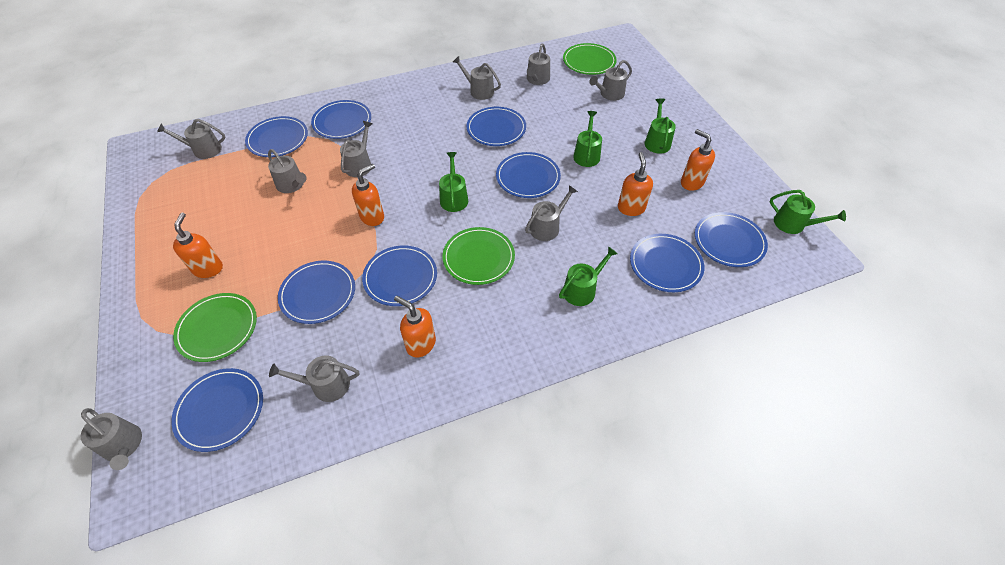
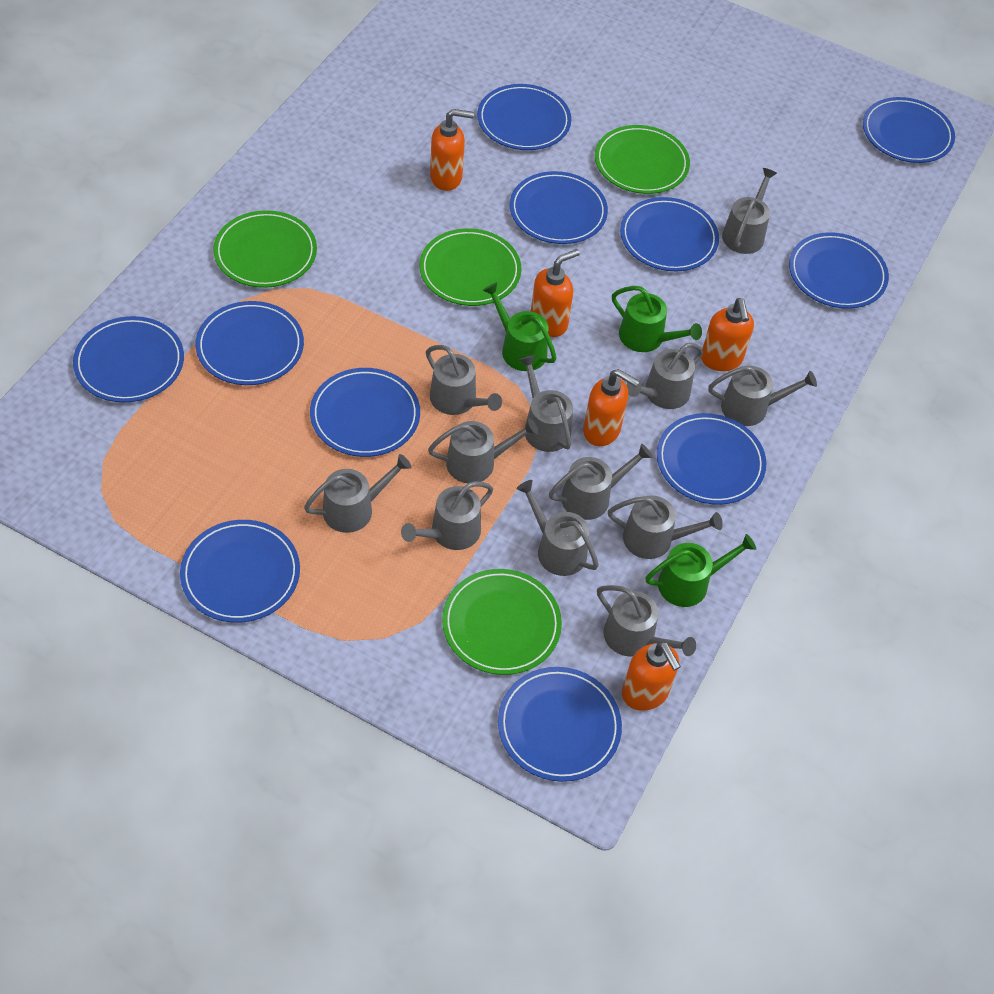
blue plate: 9 -> 11
green plate: 3 -> 4
green watering can: 5 -> 3
grey watering can: 9 -> 12

